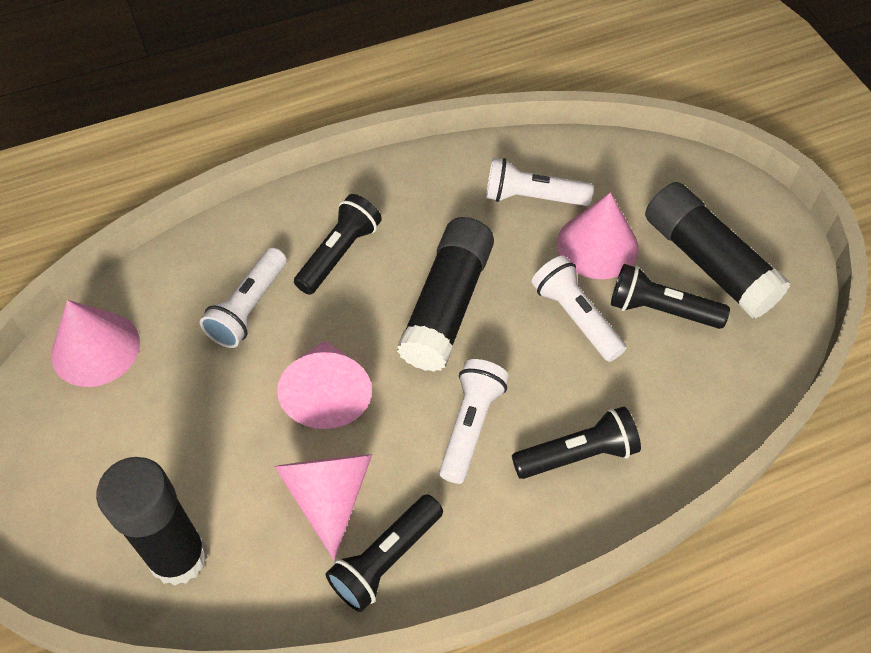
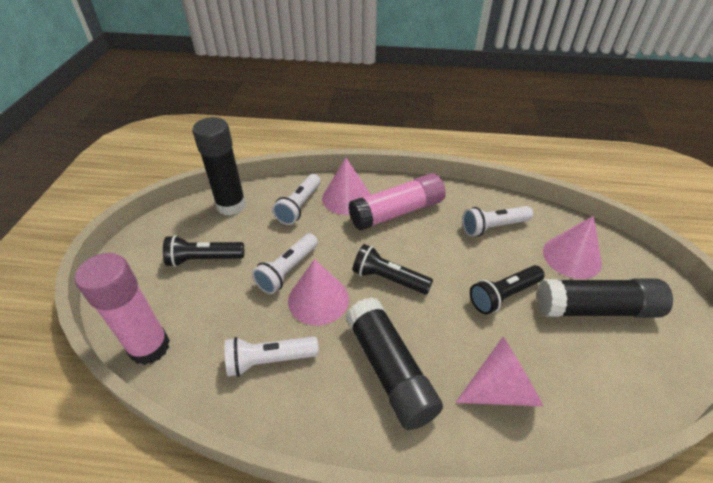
black flashlight: 4 -> 3
pink glue stick: 0 -> 2

